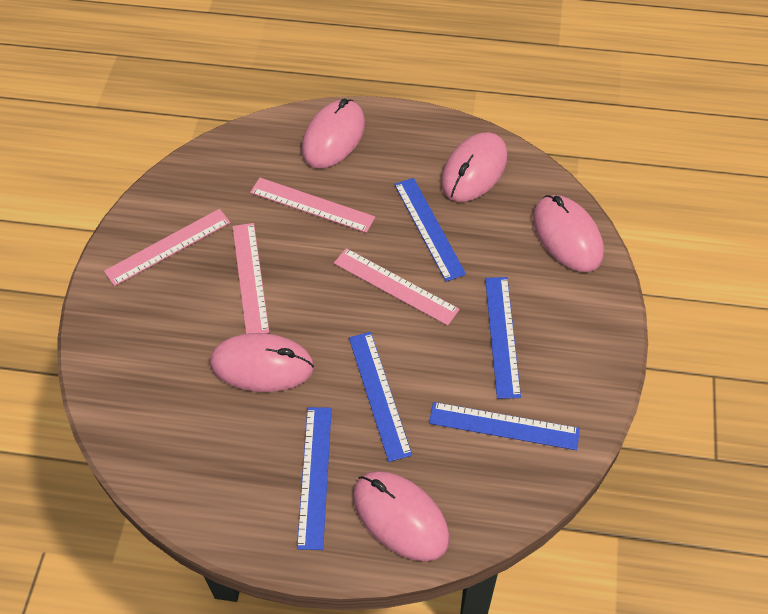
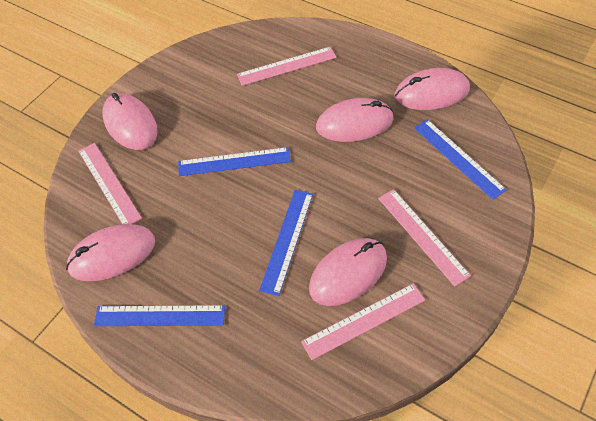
blue ruler: 5 -> 4

